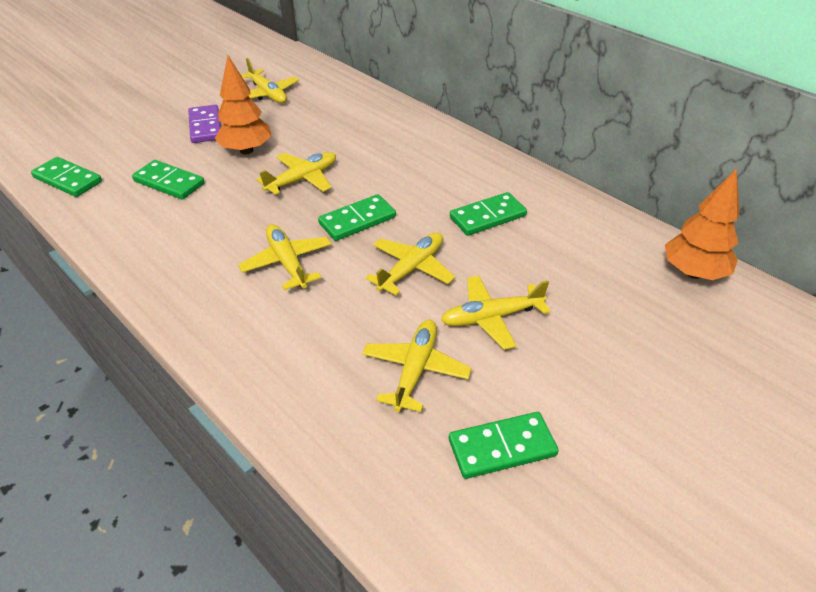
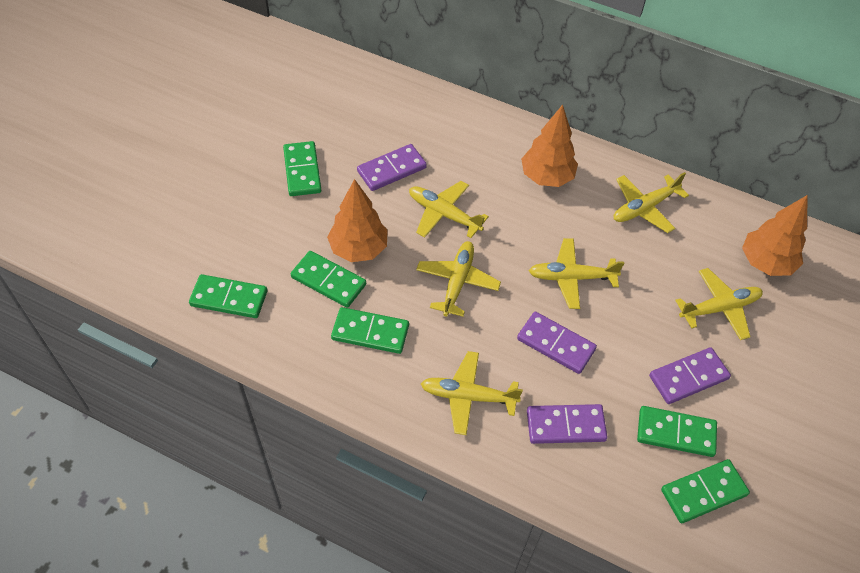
green domino: 5 -> 6
orange tree: 2 -> 3
purple domino: 1 -> 4

